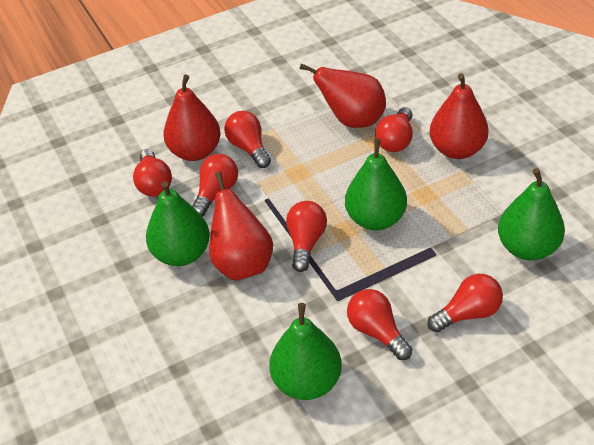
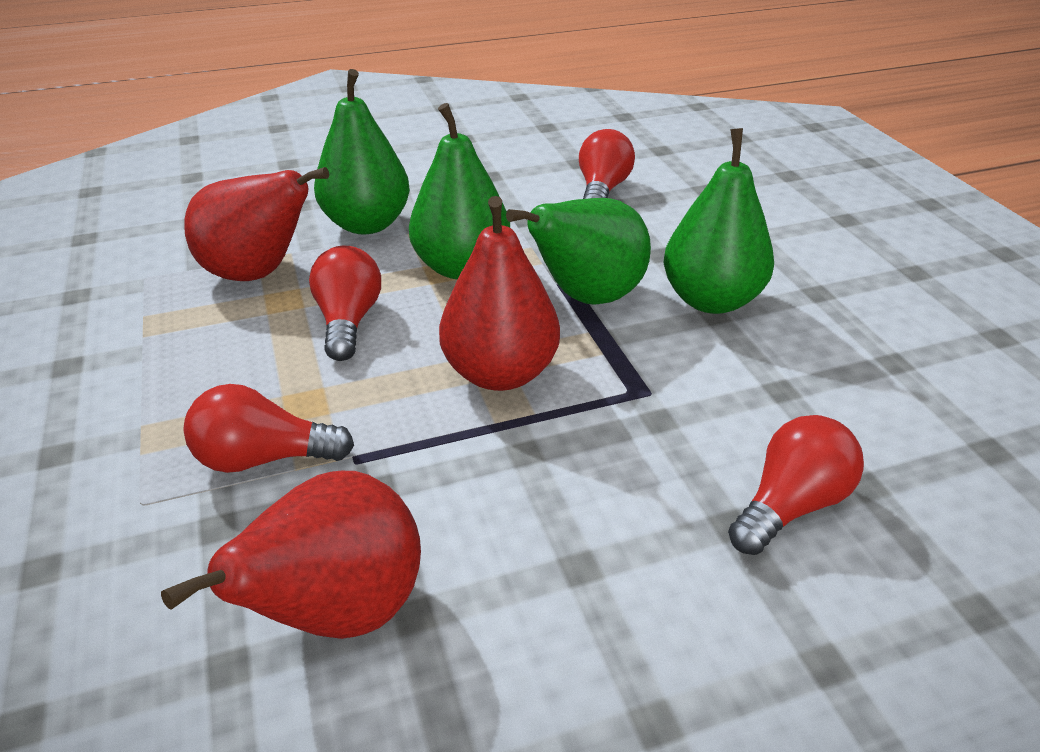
red light bulb: 7 -> 4
red pear: 4 -> 3

